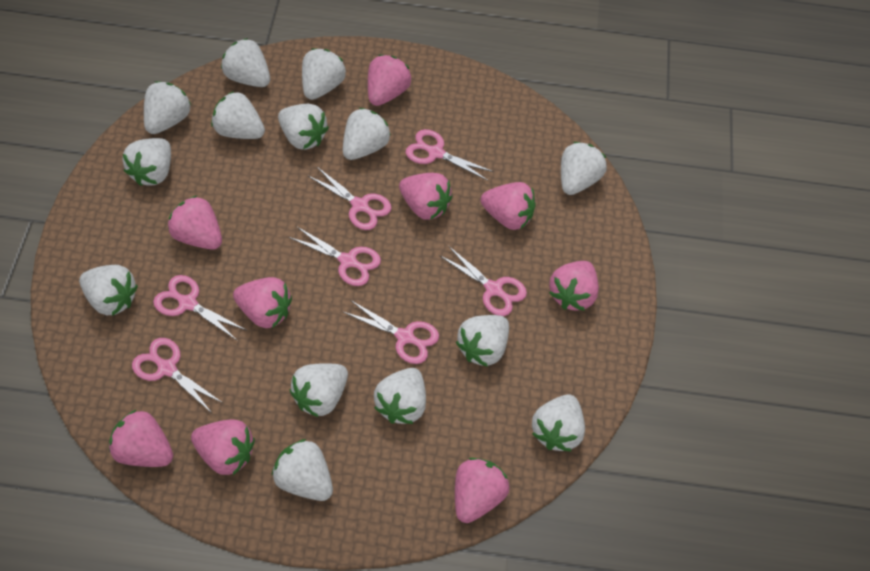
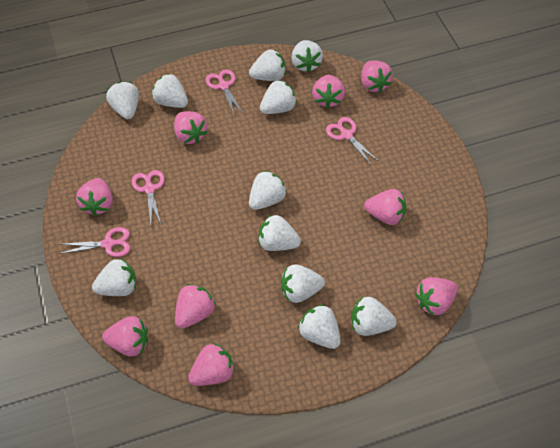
pink scissors: 7 -> 4
white strawberry: 14 -> 11

